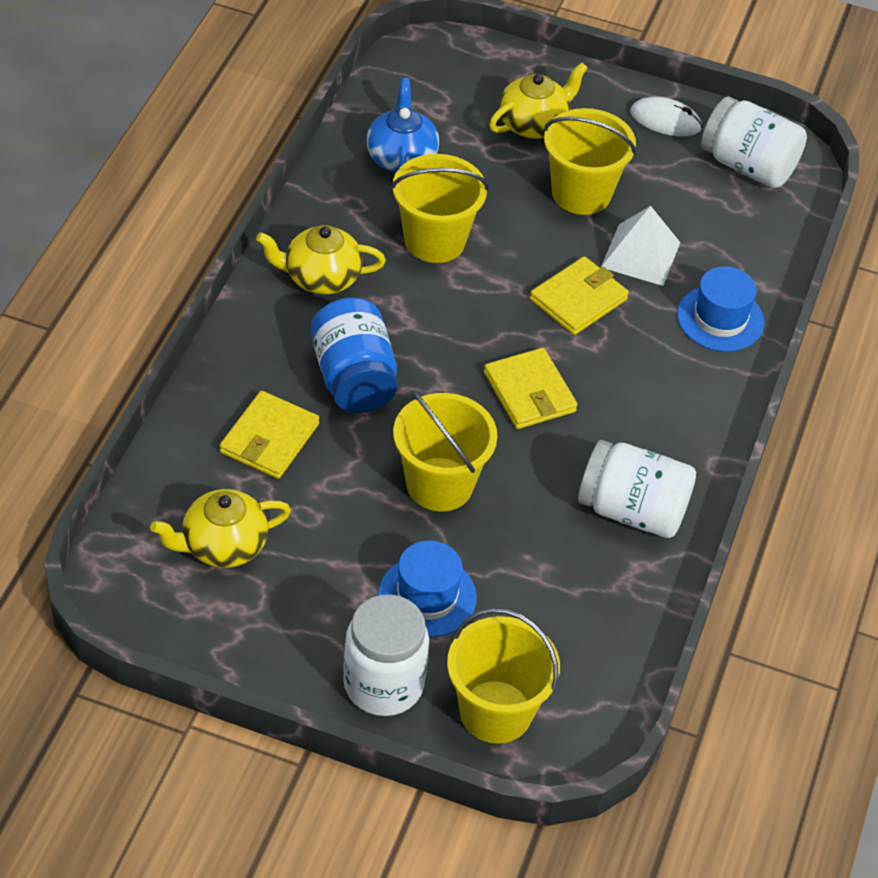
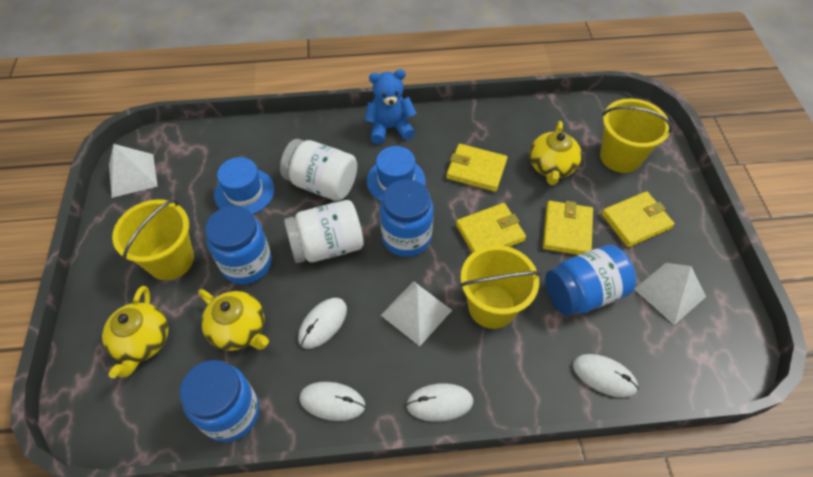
blue jar: 1 -> 4
blue teapot: 1 -> 0
blue teddy bear: 0 -> 1
white jar: 3 -> 2
white mouse: 1 -> 4
white pyramid: 1 -> 3
yellow bucket: 4 -> 3
yellow wallet: 3 -> 4

